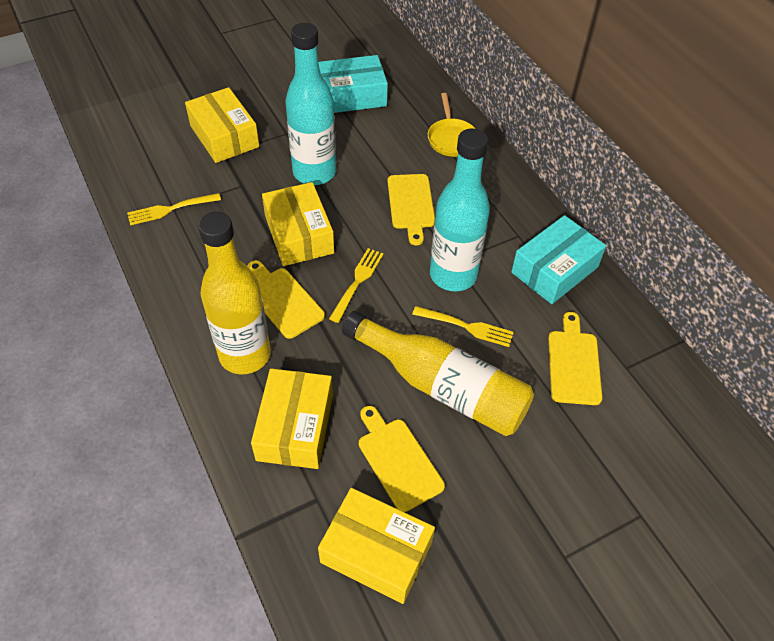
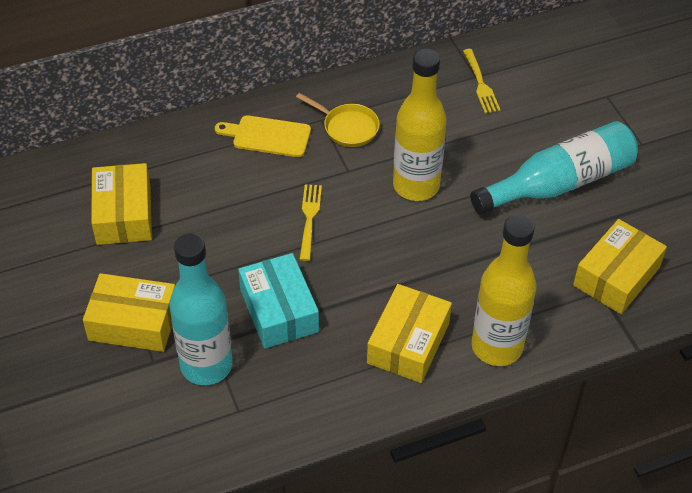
turquoise box: 2 -> 1
yellow cutting board: 4 -> 1
yellow fork: 3 -> 2

